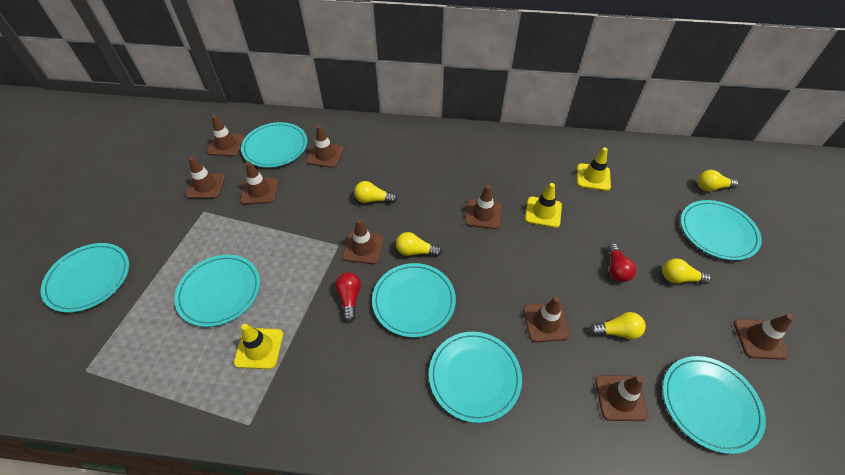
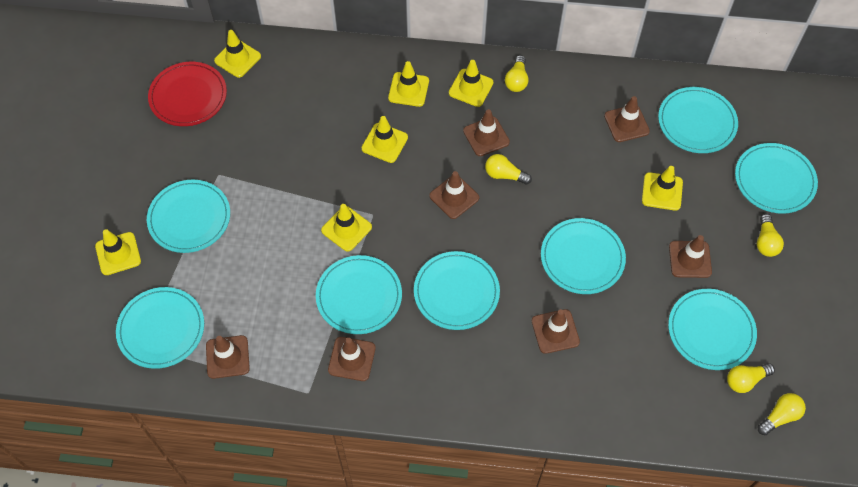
brown traffic cone: 9 -> 7
red light bulb: 2 -> 0
red plate: 0 -> 1
turquoise plate: 7 -> 8
yellow traffic cone: 3 -> 7

